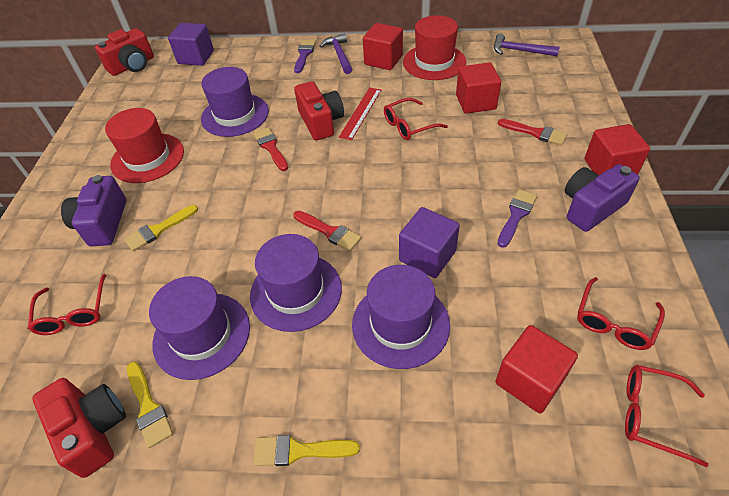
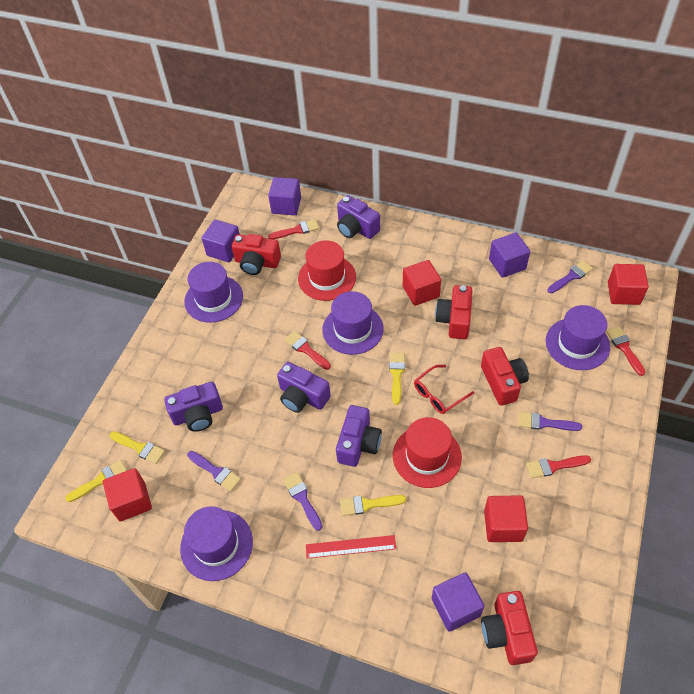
purple brush: 2 -> 4
purple camera: 2 -> 4
purple cube: 2 -> 4
purple hammer: 2 -> 0
red brush: 3 -> 4
red camera: 3 -> 4
red glasses: 4 -> 1
yellow brush: 3 -> 4

